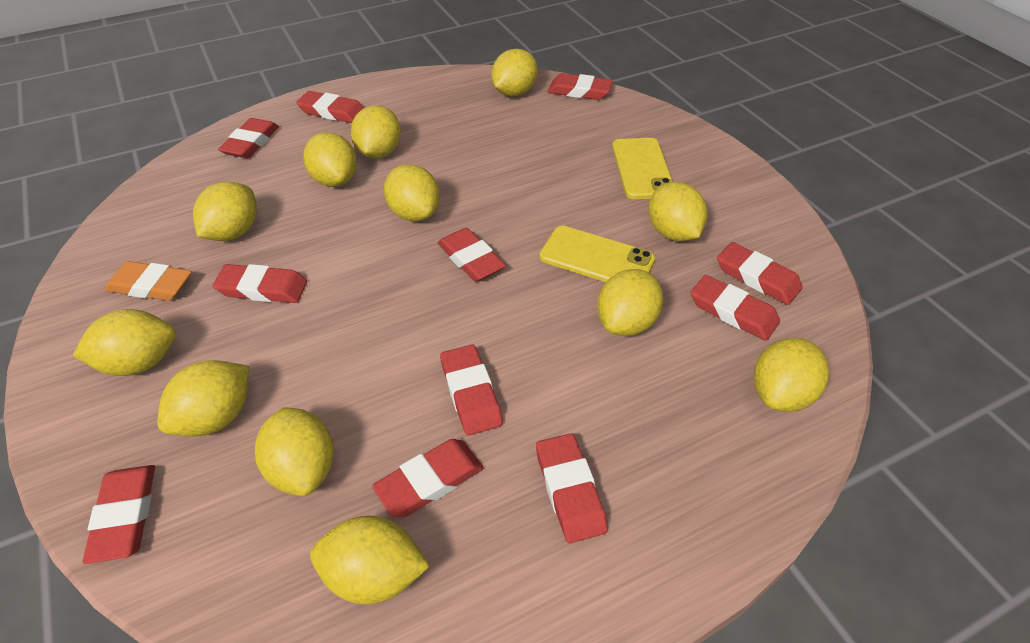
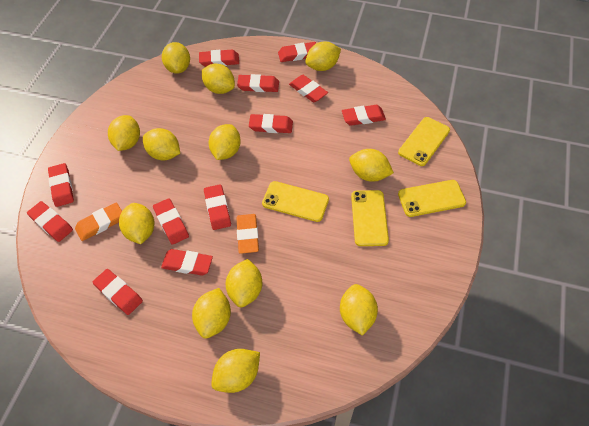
orange eraser: 1 -> 2
red eraser: 11 -> 12
yellow phone: 2 -> 4

